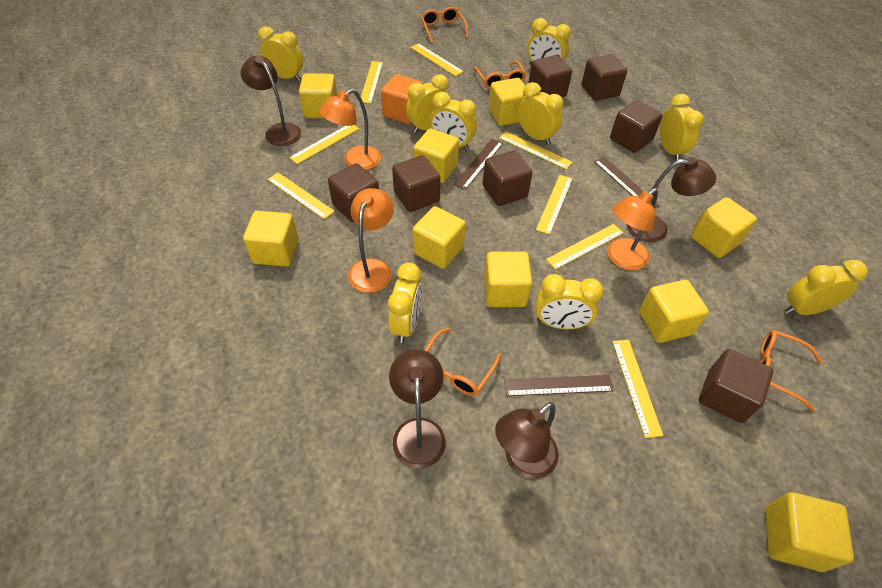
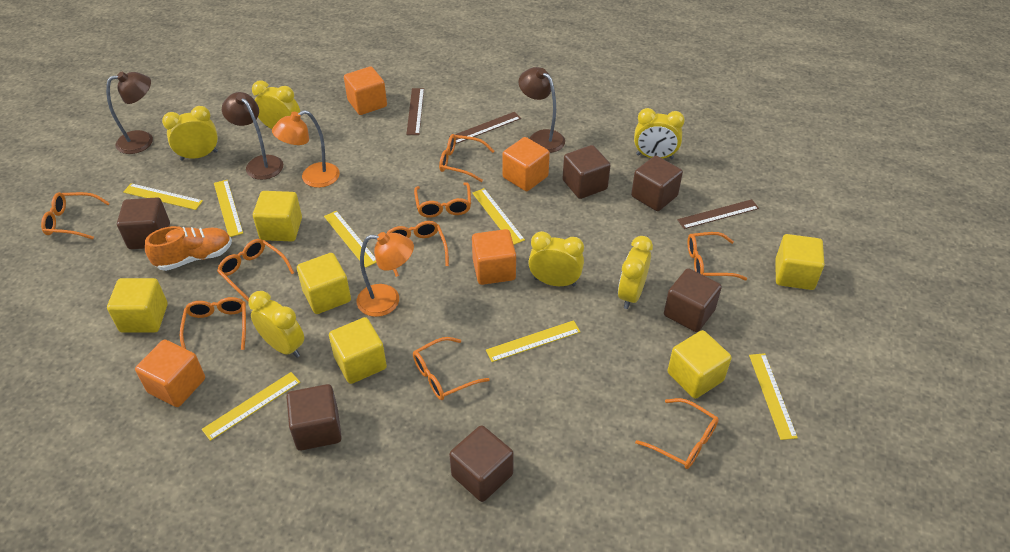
brown cube: 7 -> 6
brown lamp: 4 -> 3
orange cube: 1 -> 4
orange glasses: 4 -> 9
orange lamp: 3 -> 2
orange shoe: 0 -> 1
yellow clock: 9 -> 6
yellow cube: 9 -> 6
yellow ruler: 8 -> 7

